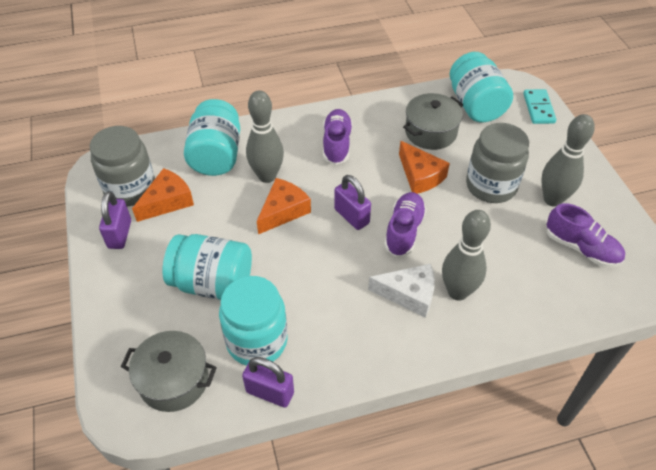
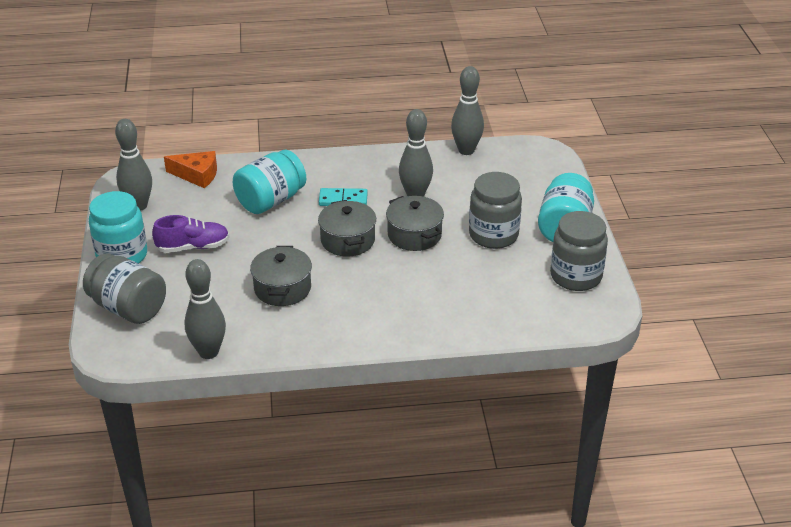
grey bowling pin: 3 -> 4
grey jar: 2 -> 3
grey pot: 2 -> 3
orange cheese: 3 -> 1
purple padlock: 3 -> 0
purple shoe: 3 -> 1
turquoise jar: 4 -> 3
white cheese: 1 -> 0

